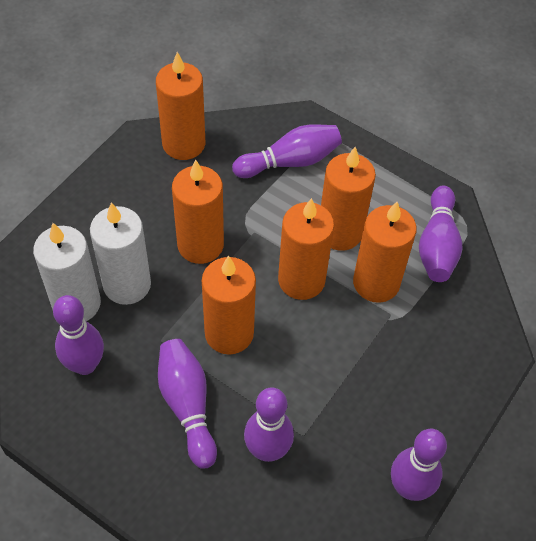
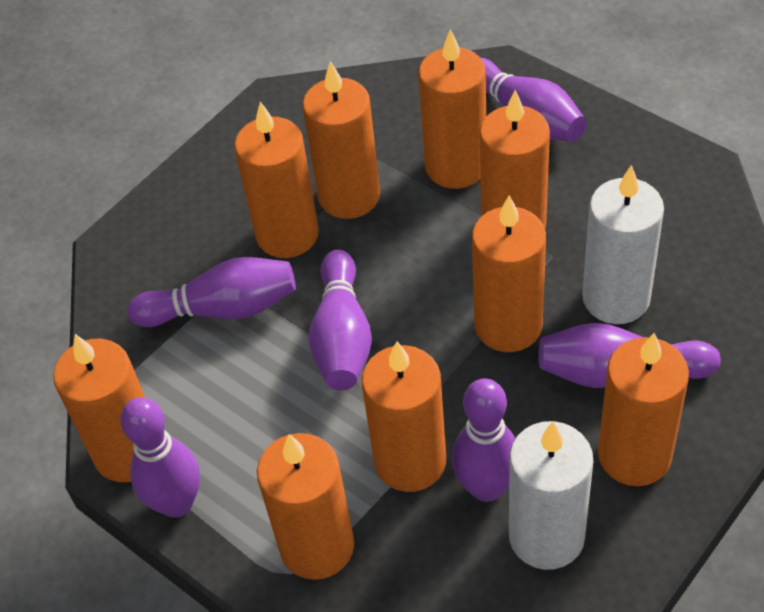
orange candle: 6 -> 9

